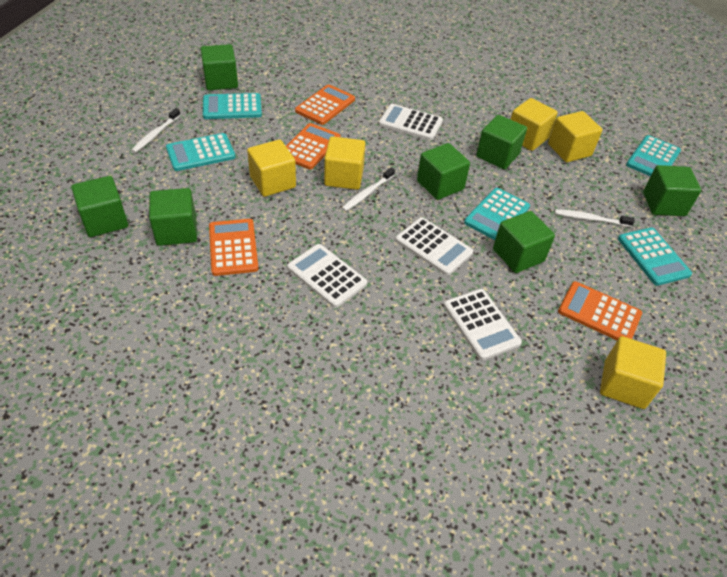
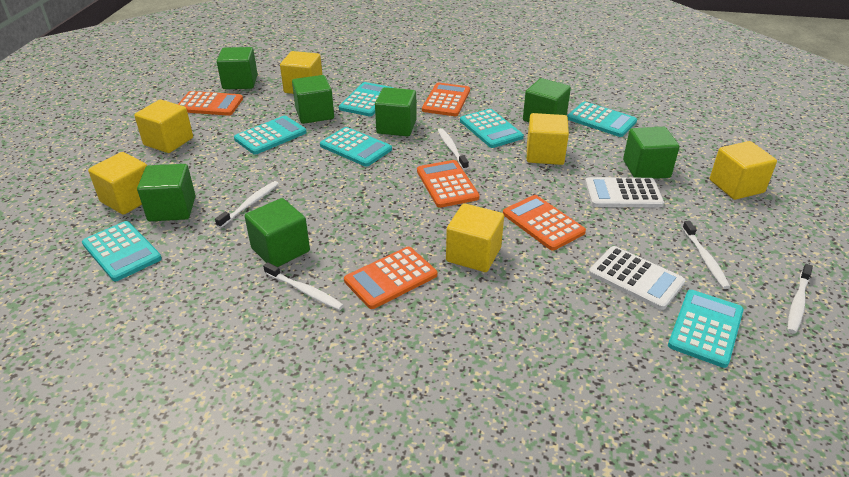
orange calculator: 4 -> 5
turquoise calculator: 5 -> 7
white calculator: 4 -> 2
white toothbrush: 3 -> 5
yellow cube: 5 -> 6

